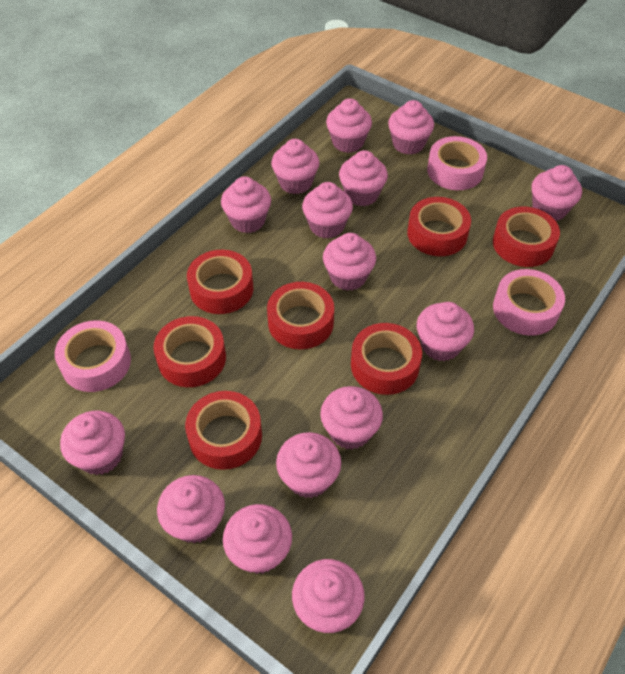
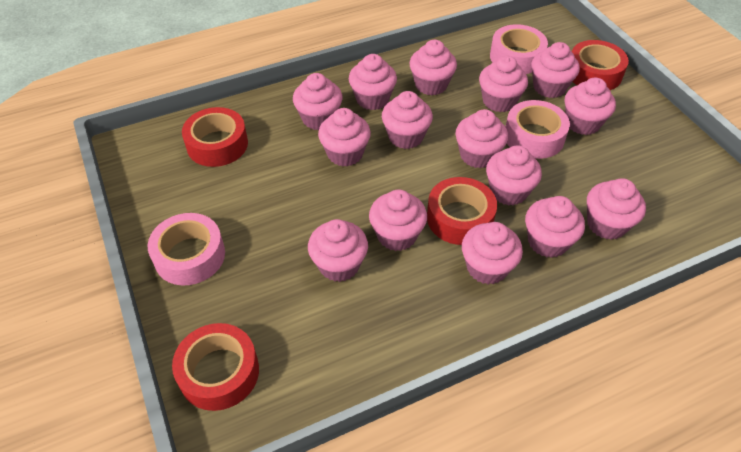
red tape: 7 -> 4

